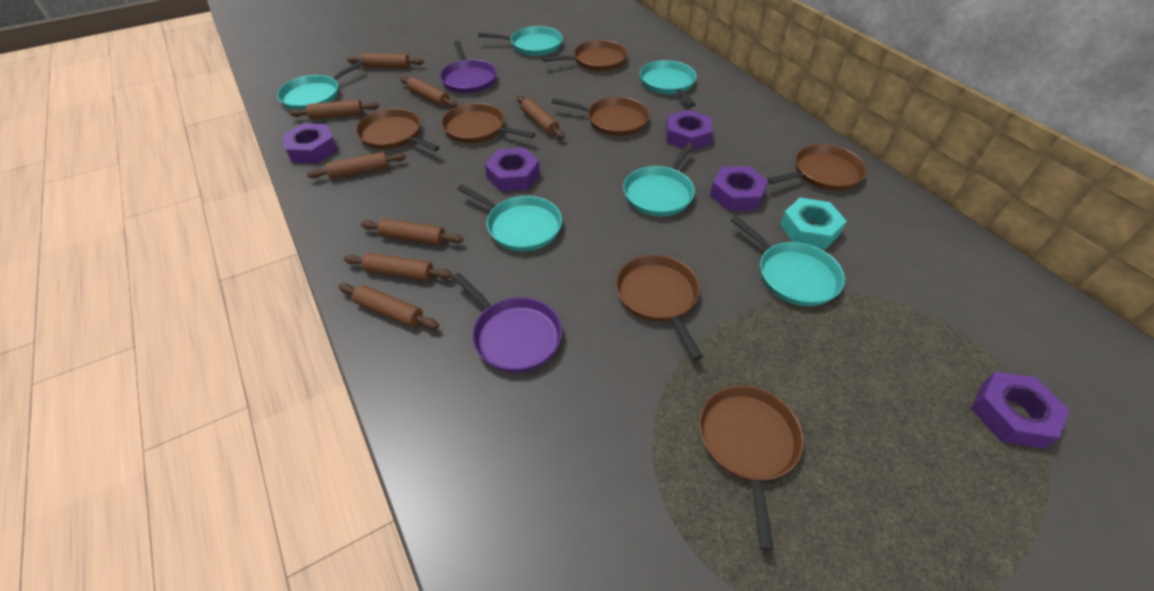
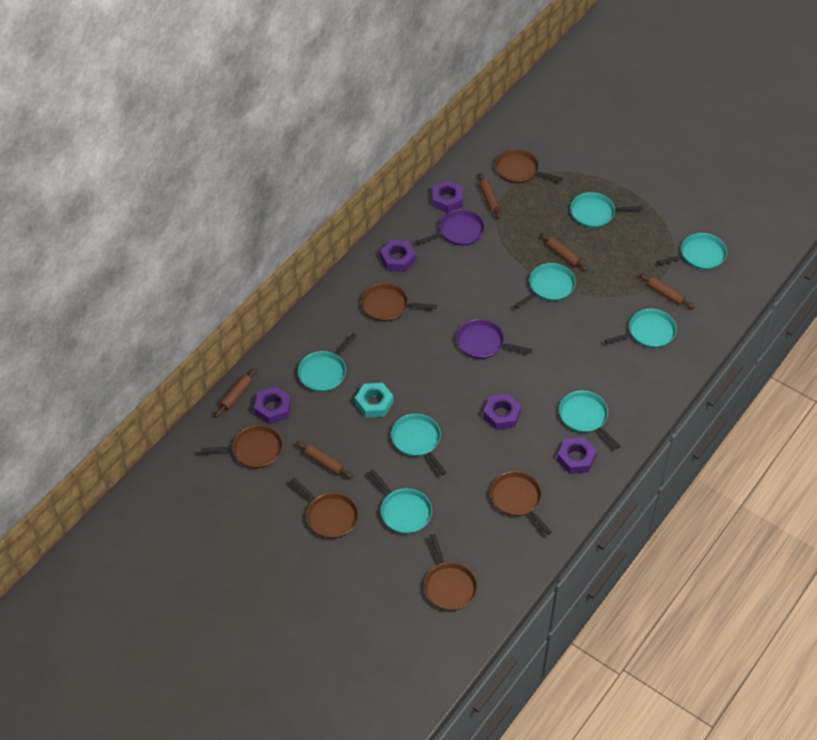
brown pan: 7 -> 6
brown rolling pin: 8 -> 5
turquoise pan: 6 -> 8

